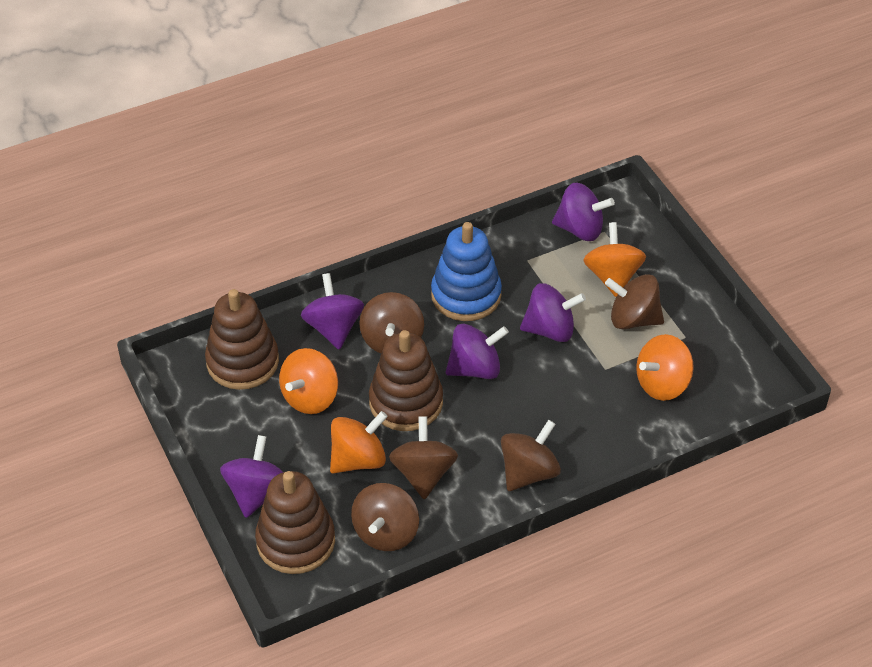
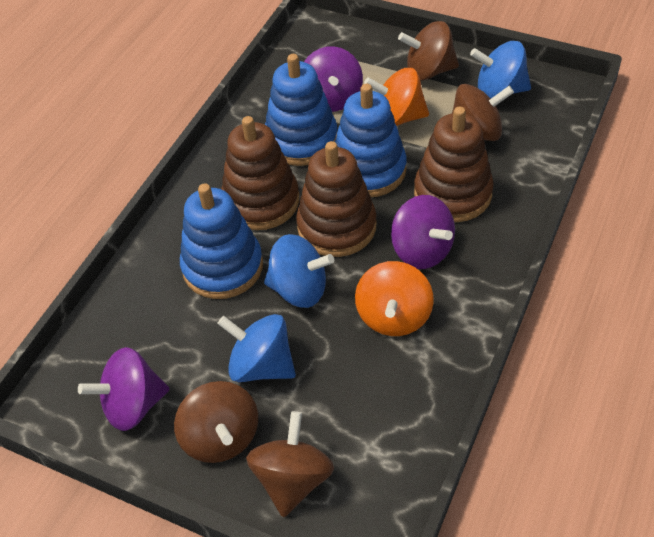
blue spinning top: 0 -> 3
blue stacking toy: 1 -> 3
brown spinning top: 5 -> 4
orange spinning top: 4 -> 2
purple spinning top: 5 -> 3

